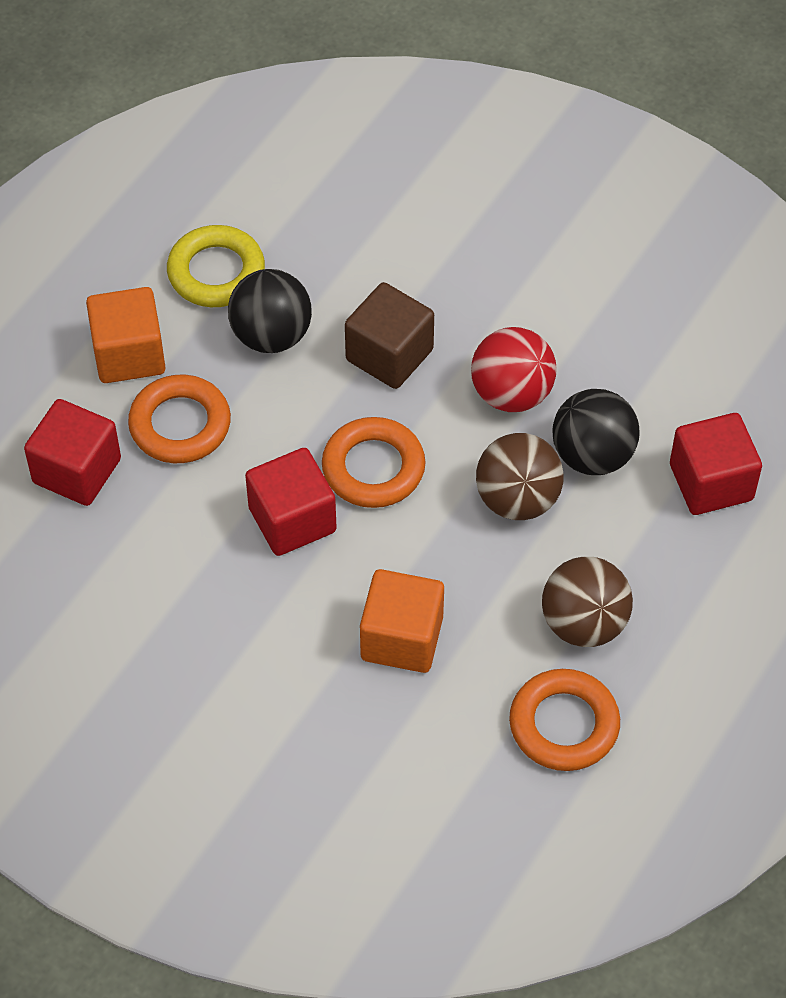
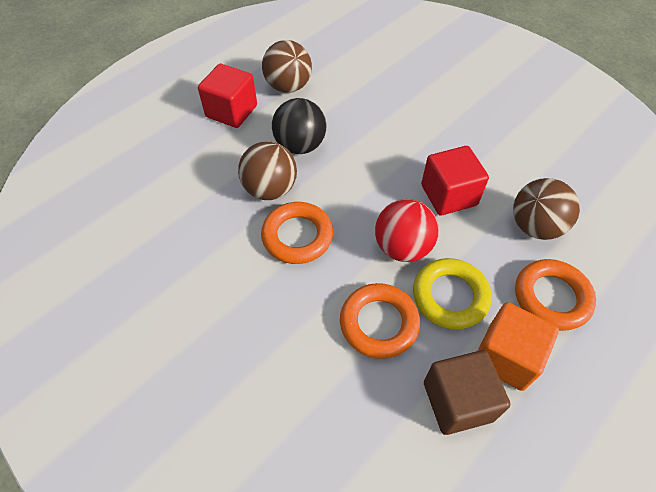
black ball: 2 -> 1
brown ball: 2 -> 3
orange cube: 2 -> 1
red cube: 3 -> 2

